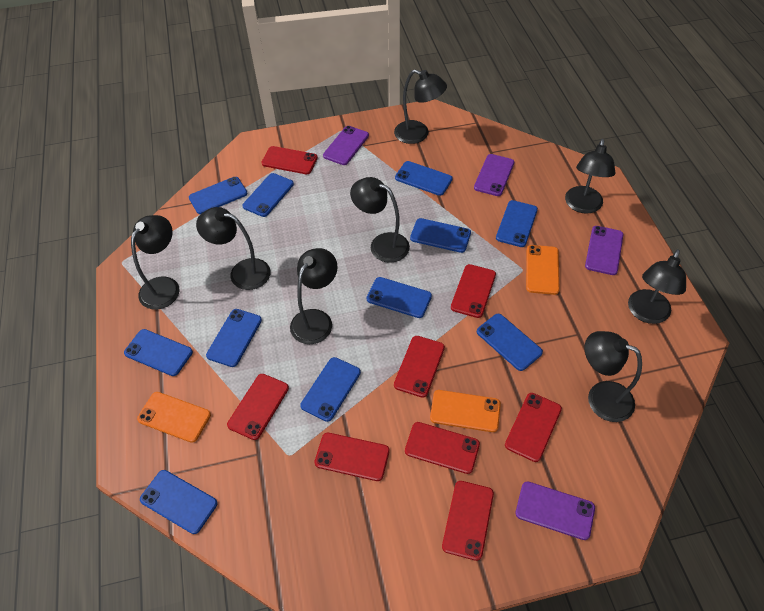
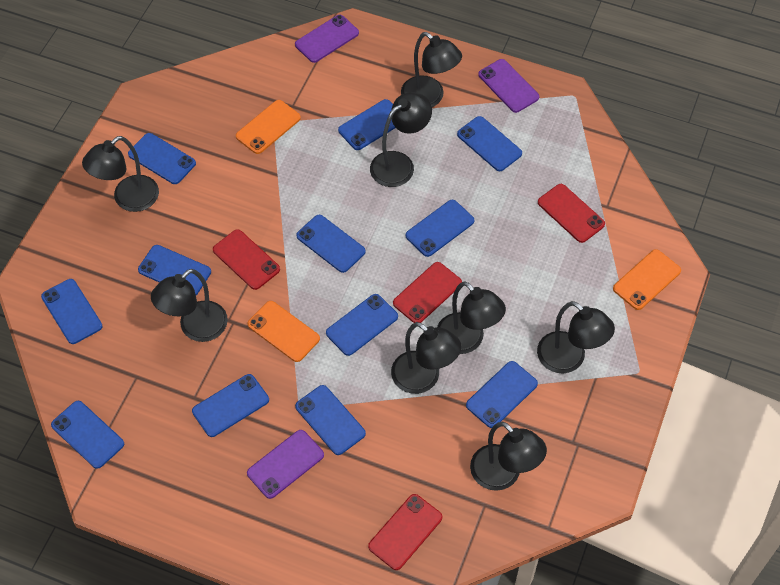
blue phone: 11 -> 12
purple phone: 4 -> 3
red phone: 8 -> 4

